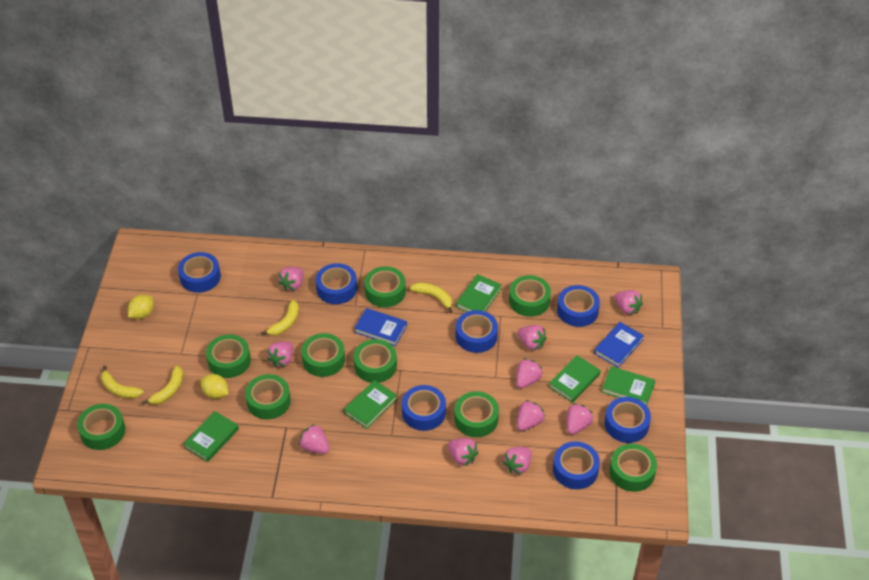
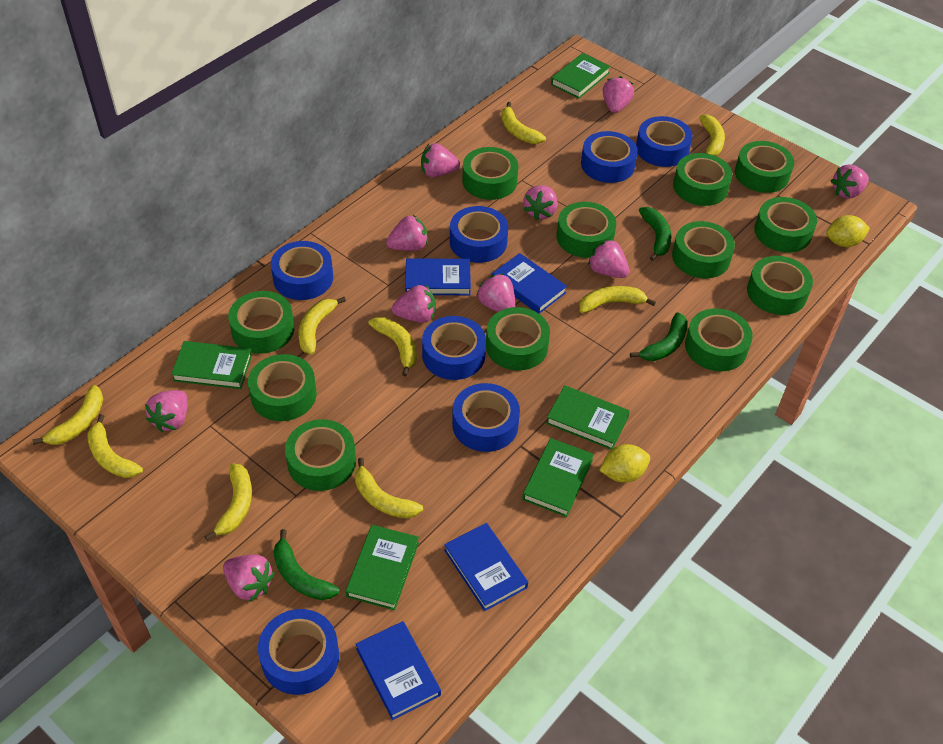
blue book: 2 -> 4
green banana: 0 -> 3
green tape: 9 -> 12
yellow banana: 4 -> 9

